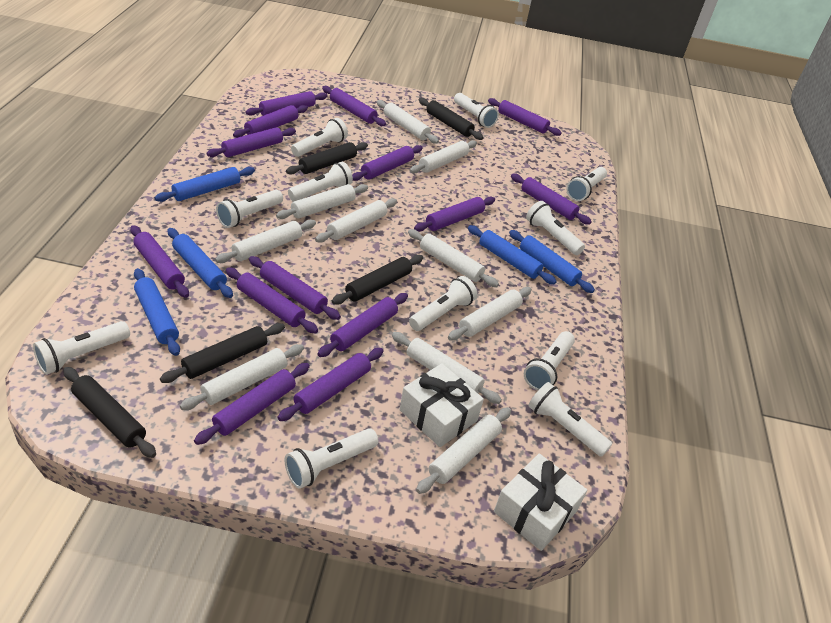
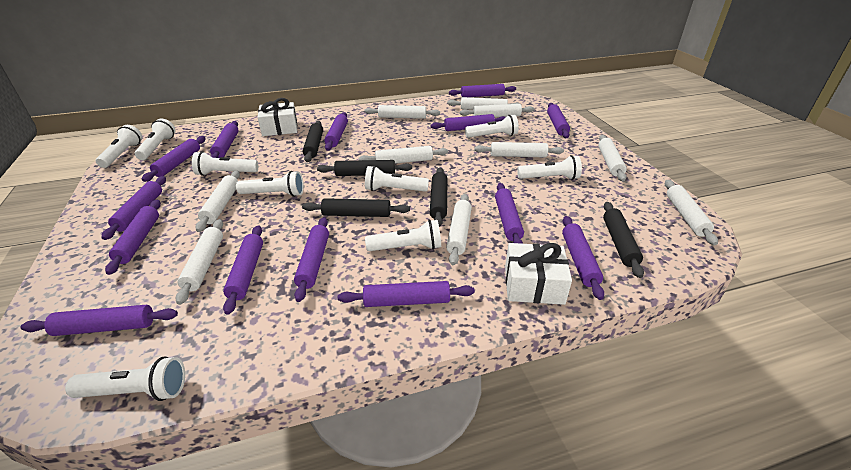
blue rolling pin: 5 -> 0
white flashlight: 11 -> 9

